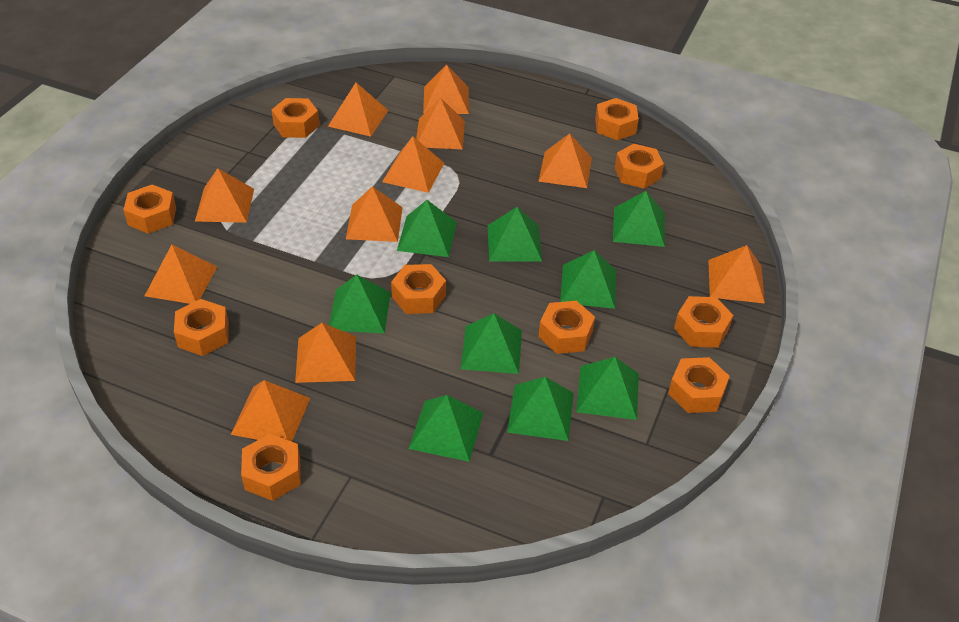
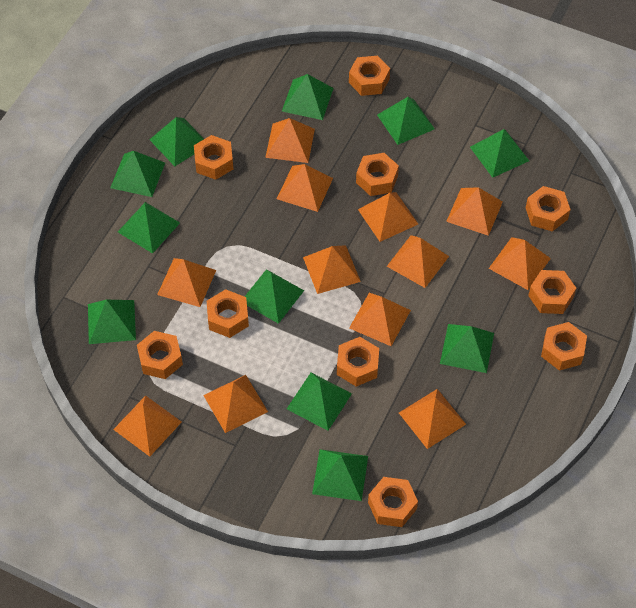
green pyramid: 9 -> 11
orange pyramid: 11 -> 12

